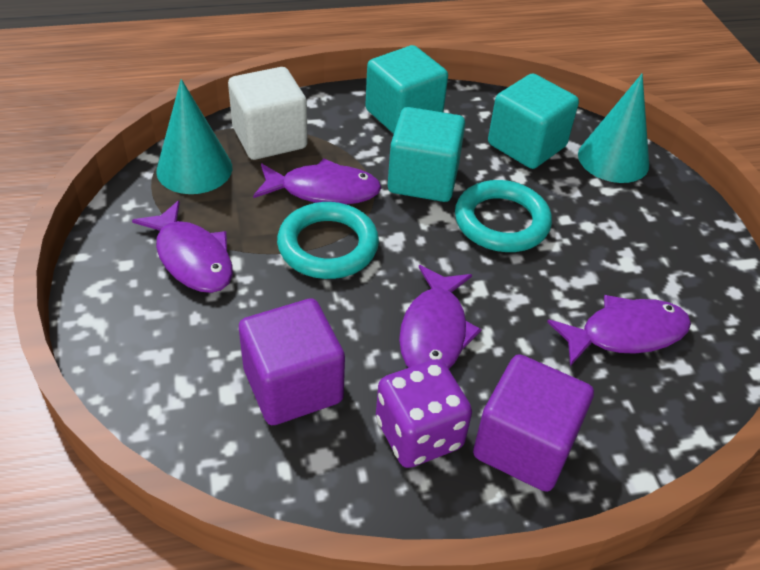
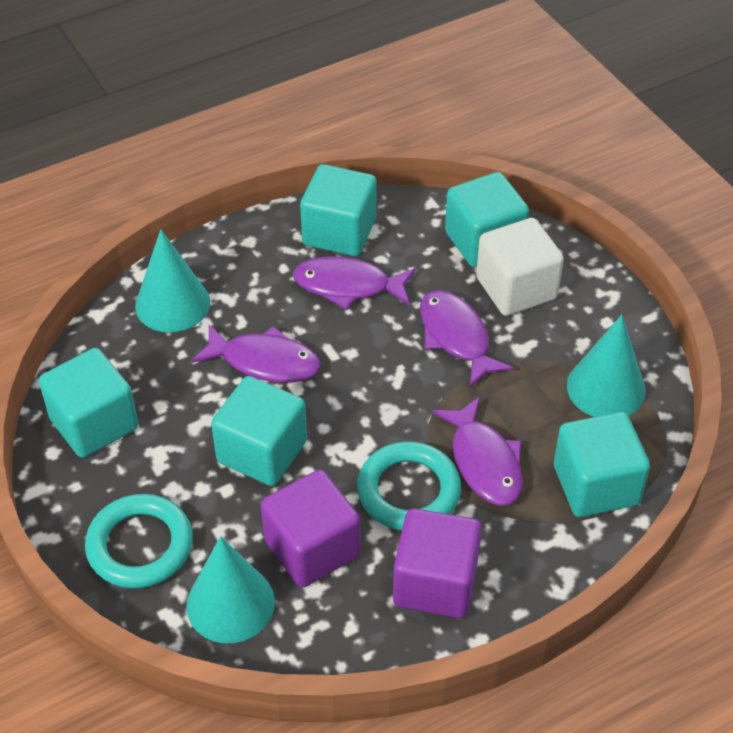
purple dice: 1 -> 0
turquoise cone: 2 -> 3
turquoise cube: 3 -> 5

